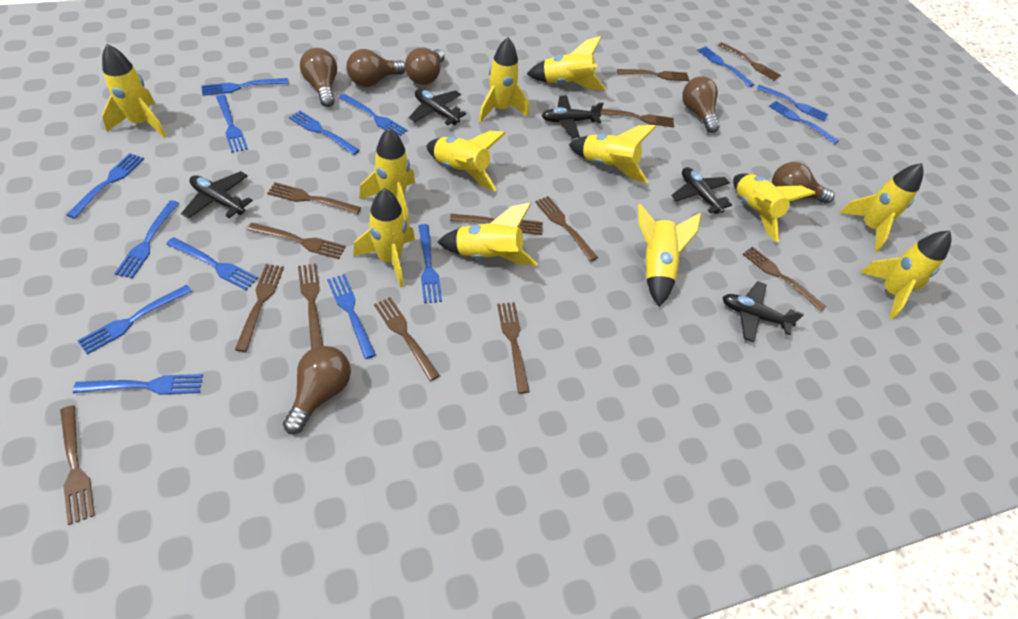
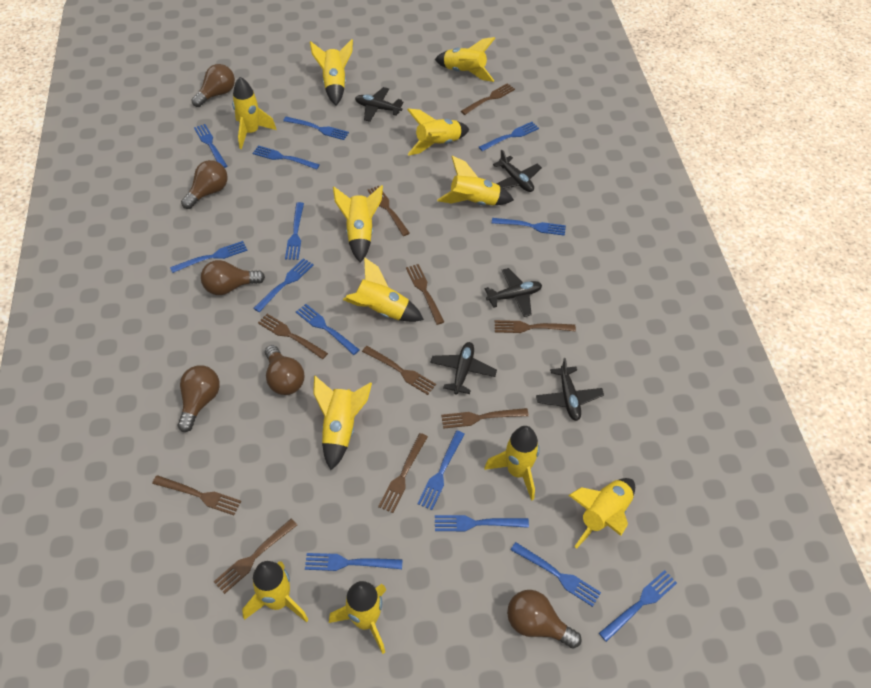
brown fork: 13 -> 10

